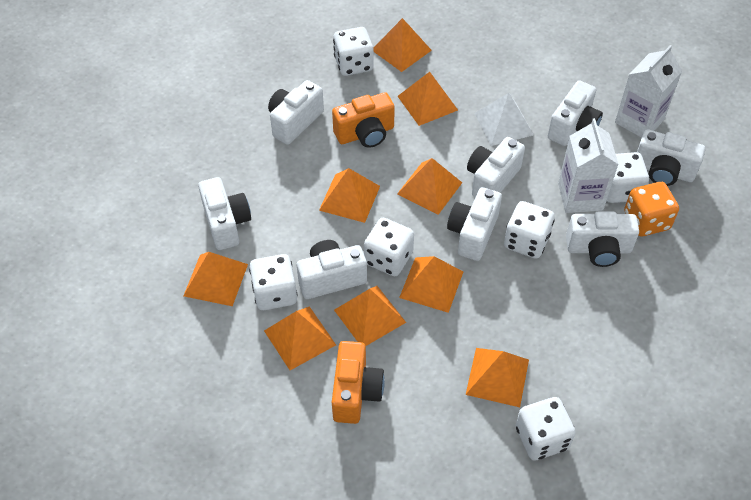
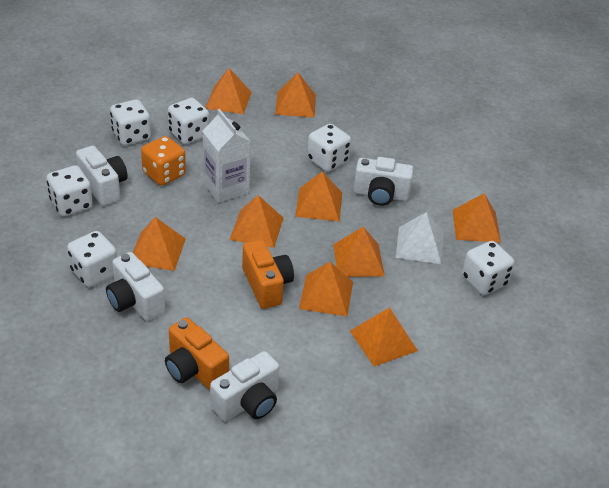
white camera: 8 -> 4
white carton: 2 -> 1

